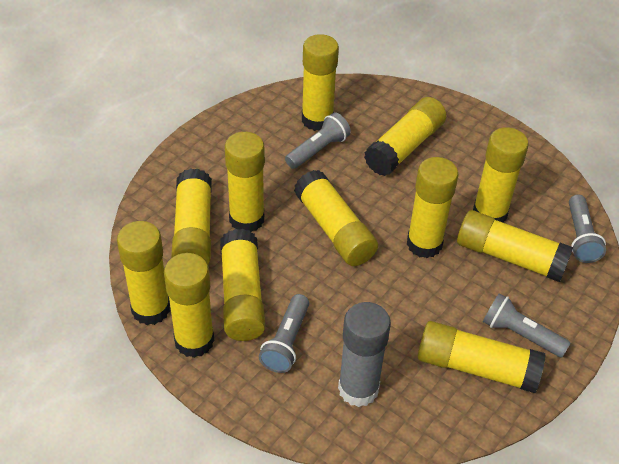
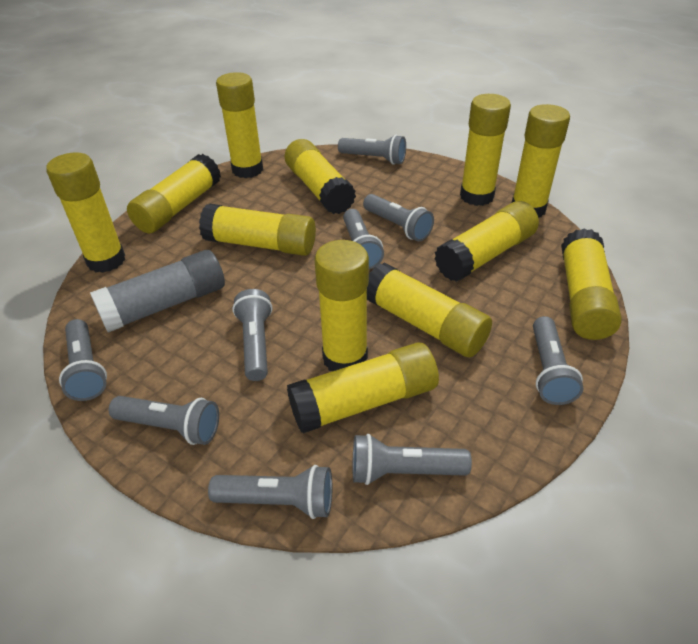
grey flashlight: 4 -> 9

